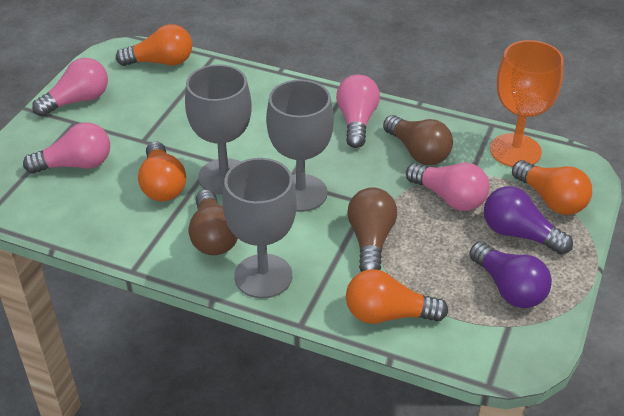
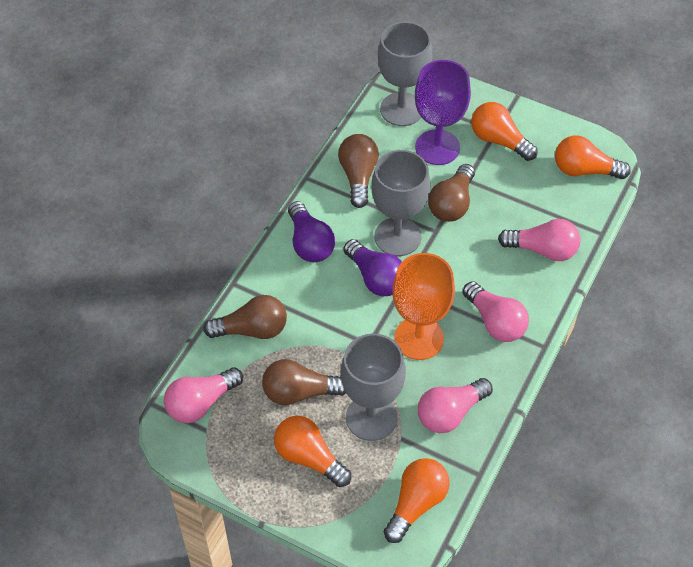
brown light bulb: 3 -> 4
purple goblet: 0 -> 1

